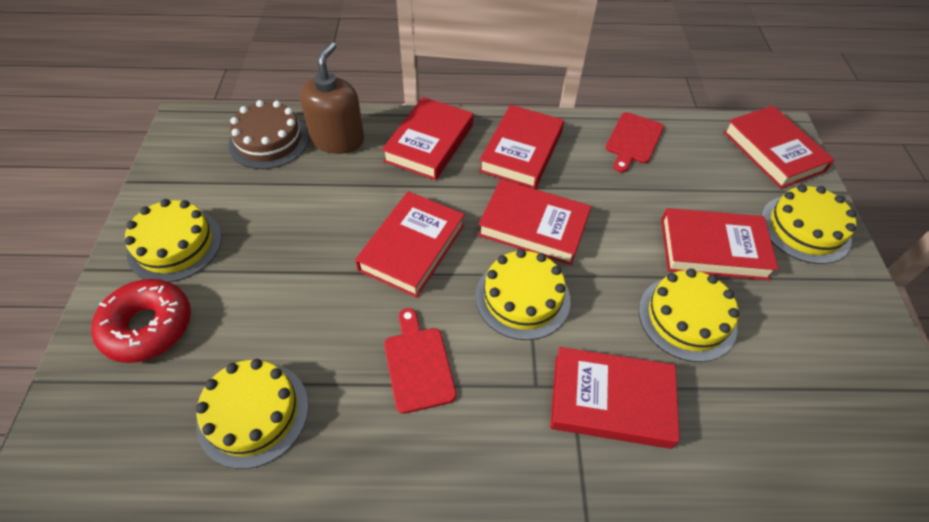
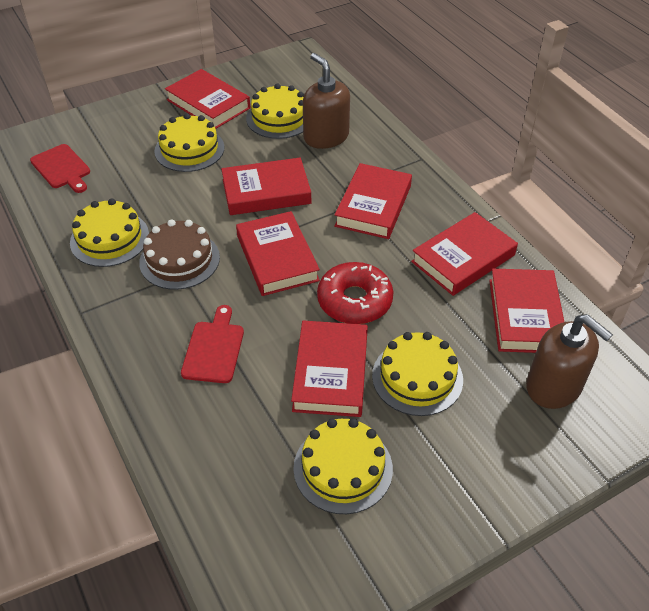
brown soap dispenser: 1 -> 2

